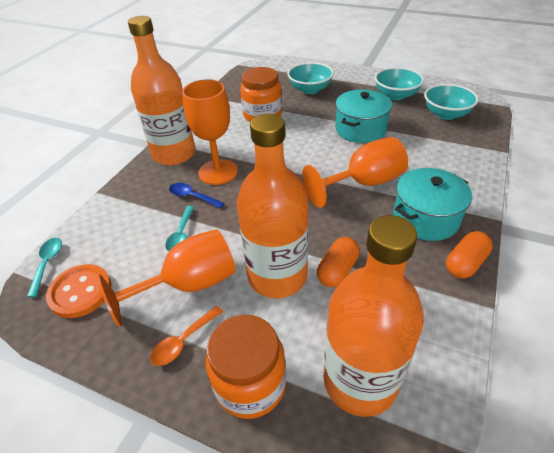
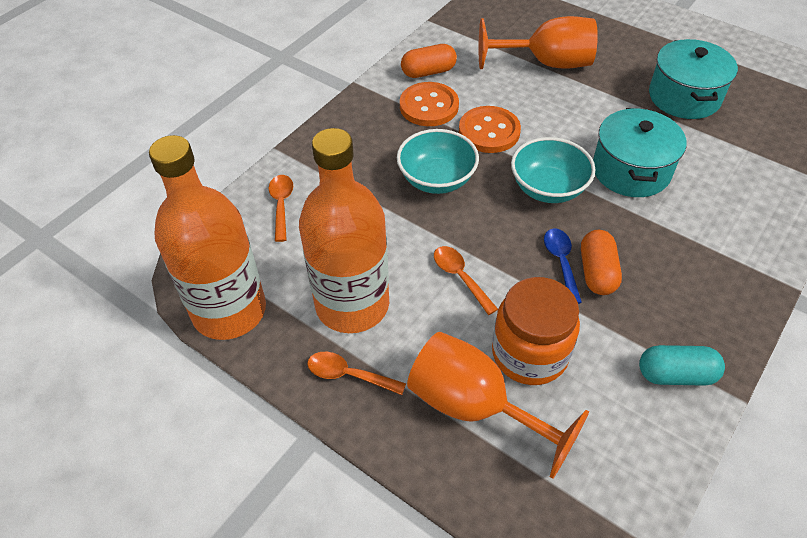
orange bottle: 3 -> 2
orange button: 1 -> 2
orange goblet: 3 -> 2
orange jar: 2 -> 1
orange spoon: 1 -> 3
turquoise bowl: 3 -> 2
turquoise capsule: 0 -> 1
turquoise spoon: 2 -> 0

